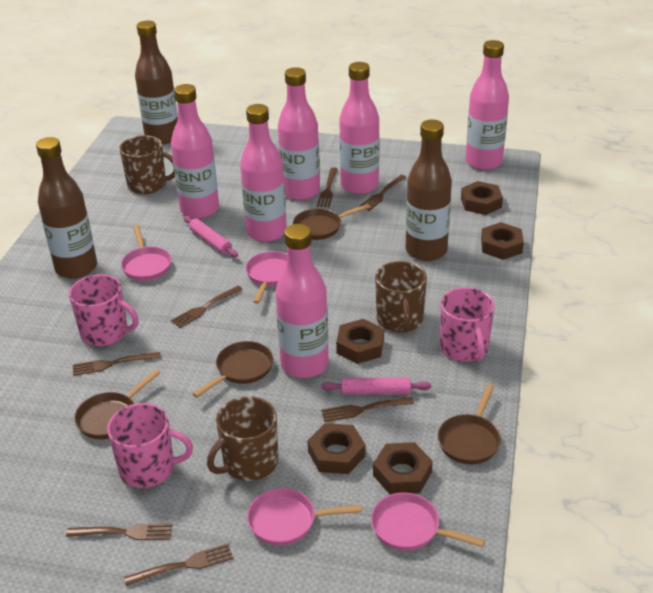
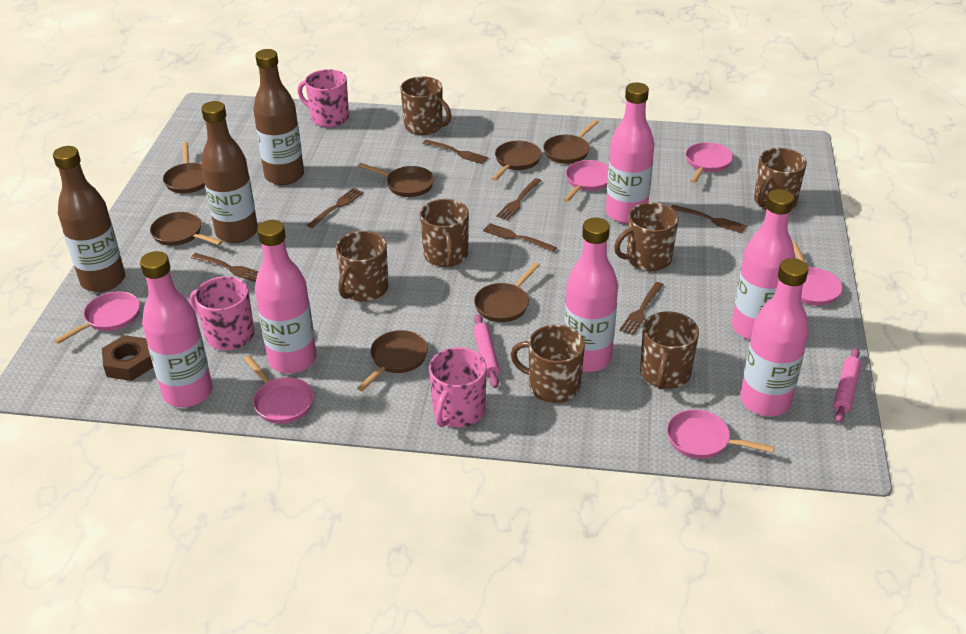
brown mug: 3 -> 7
brown nut: 5 -> 1
brown pan: 4 -> 7
pink pan: 4 -> 6

